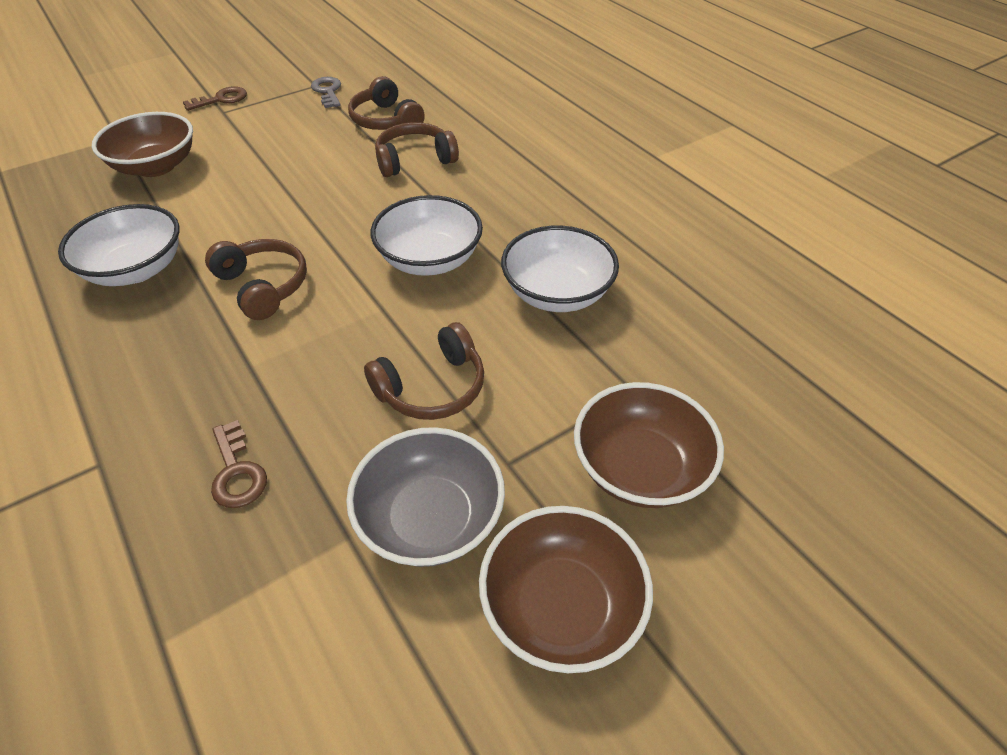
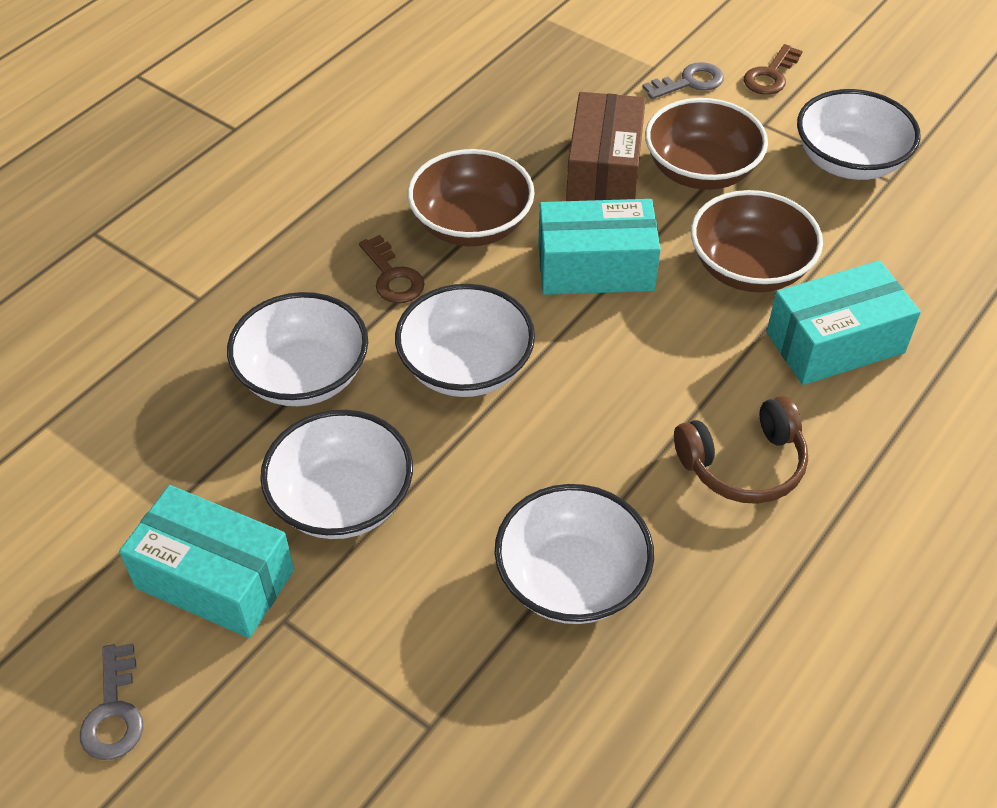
brown box: 0 -> 1
brown headphones: 4 -> 1
grey bowl: 1 -> 0
grey key: 1 -> 2
turquoise box: 0 -> 3
white bowl: 3 -> 5

